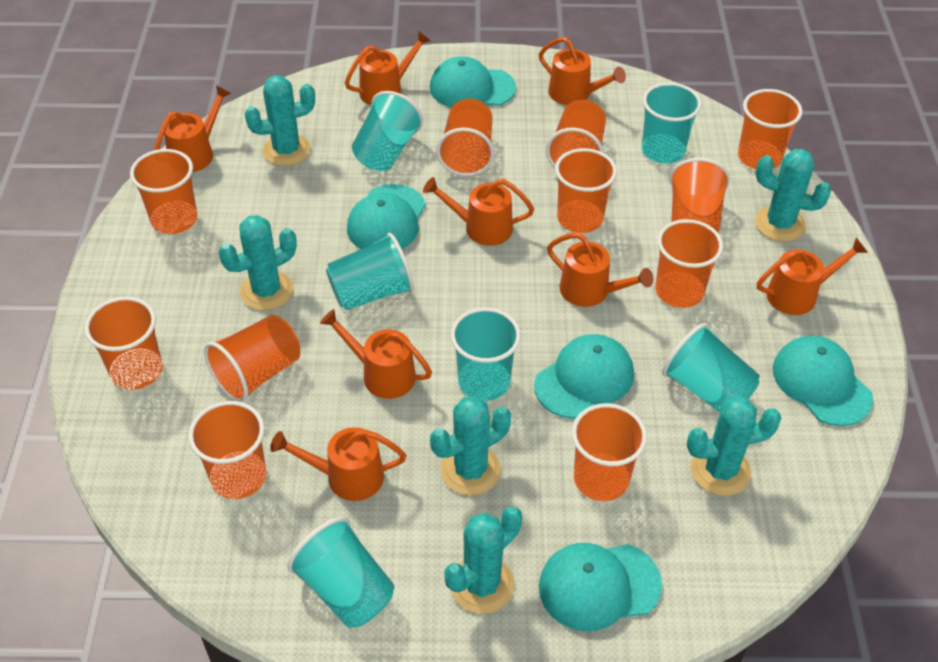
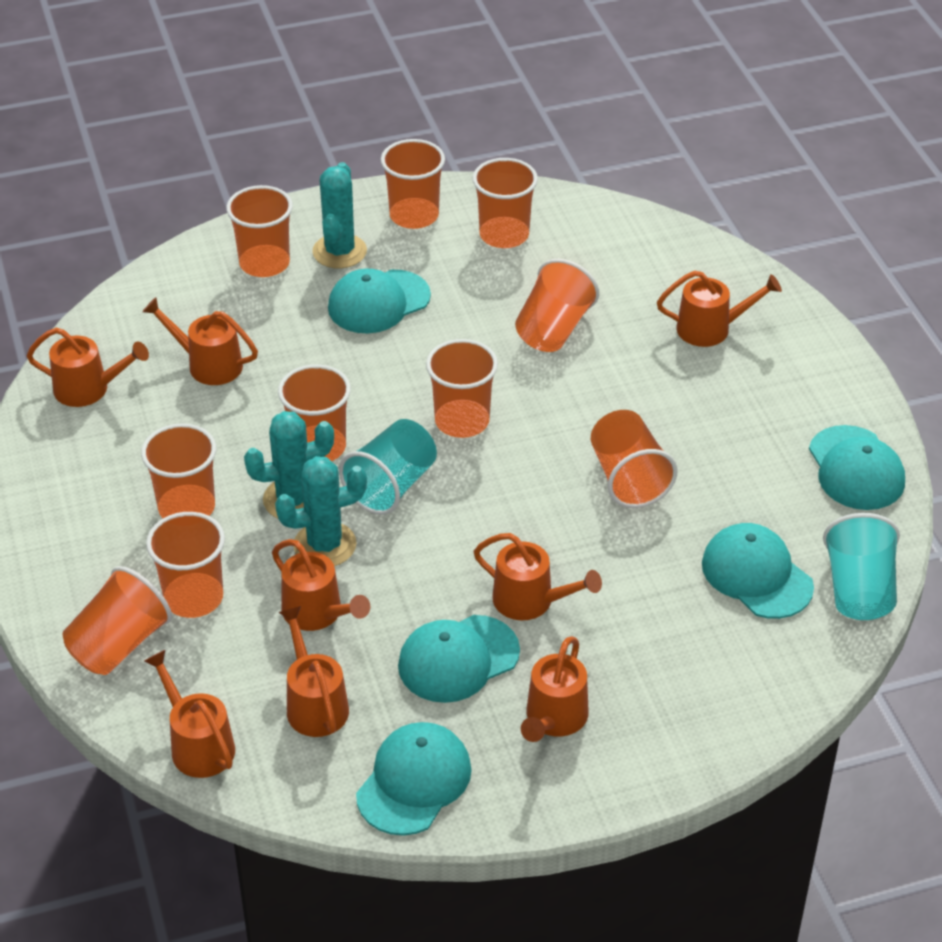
orange cup: 11 -> 10
turquoise cactus: 6 -> 3
turquoise cup: 6 -> 2

